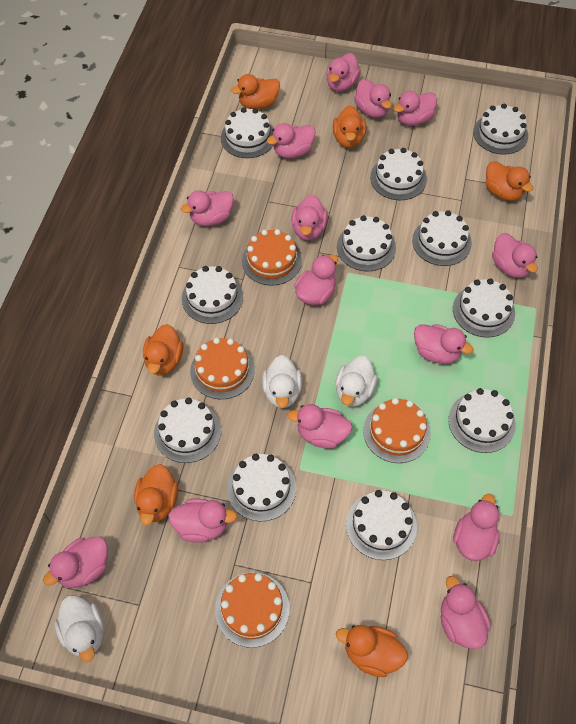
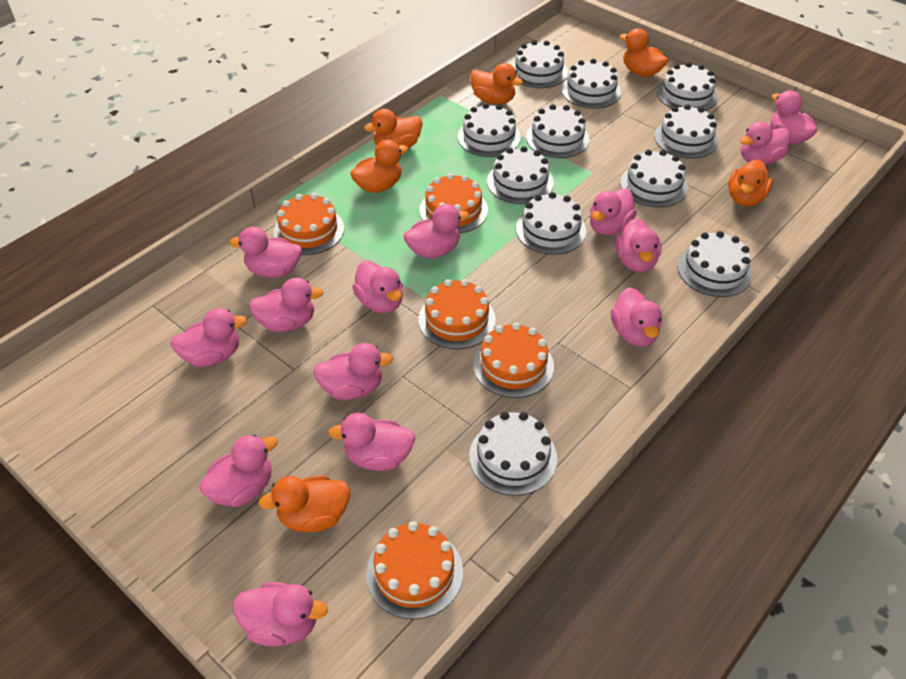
orange cake: 4 -> 5
white duck: 3 -> 0

